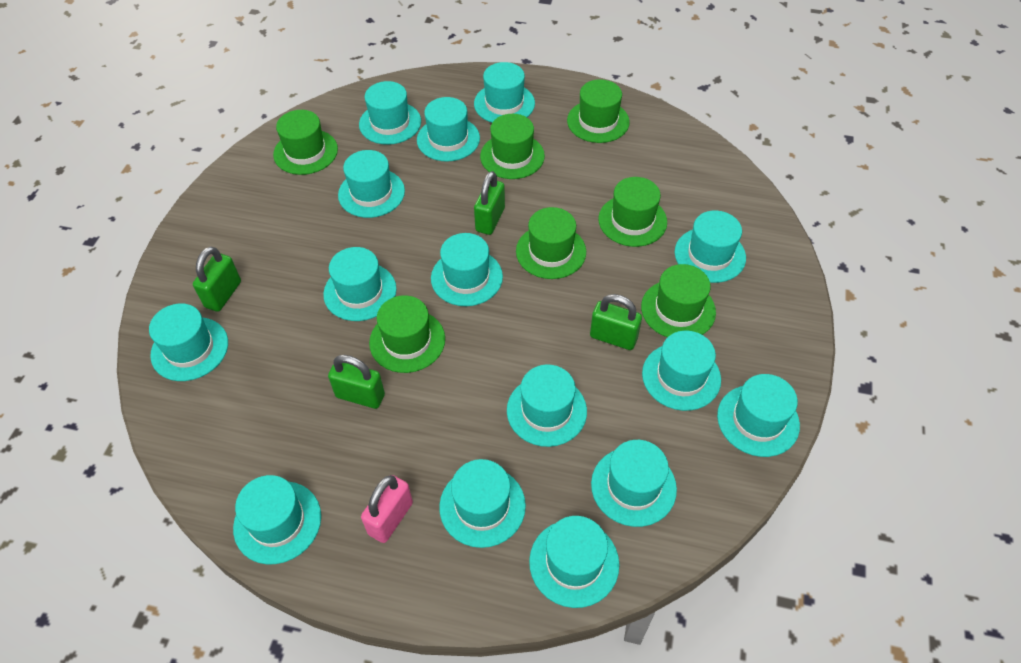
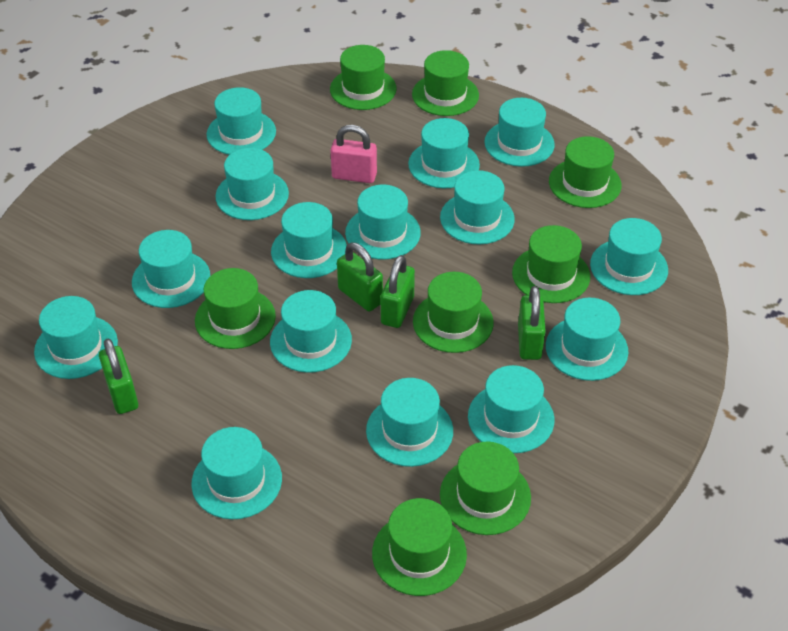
green hat: 7 -> 8

